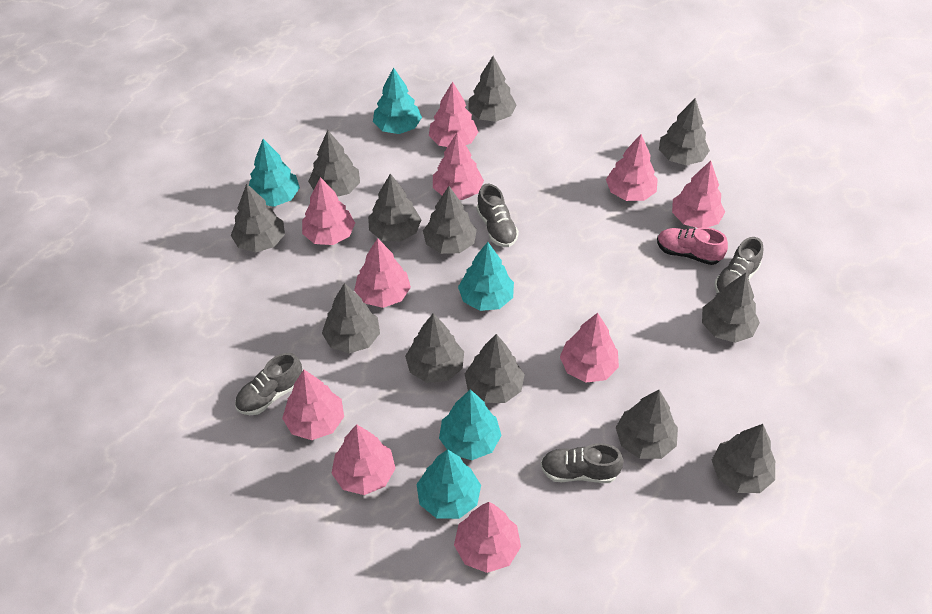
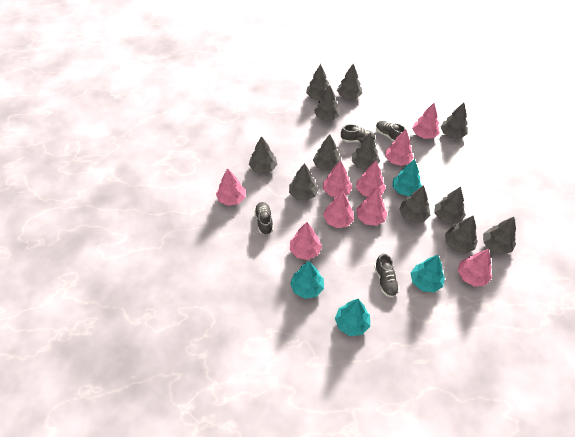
pink shoe: 1 -> 0
pink tree: 10 -> 9
turquoise tree: 5 -> 4

